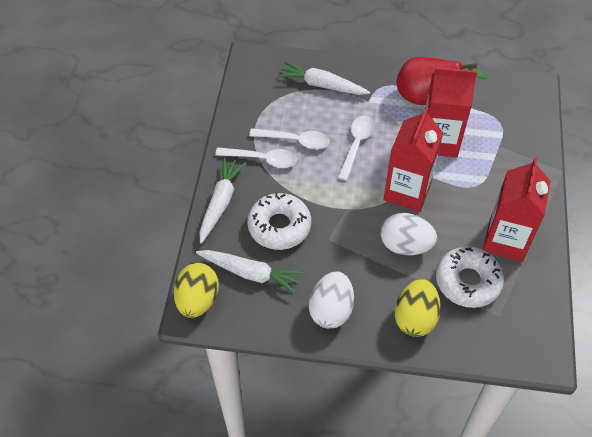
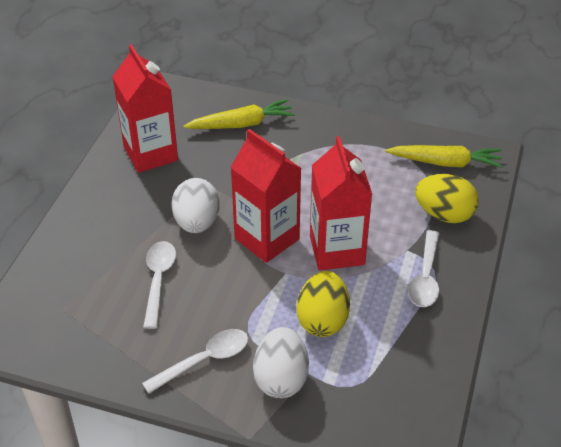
red pear: 1 -> 0
white carrot: 3 -> 0
white donut: 2 -> 0
yellow carrot: 0 -> 2

